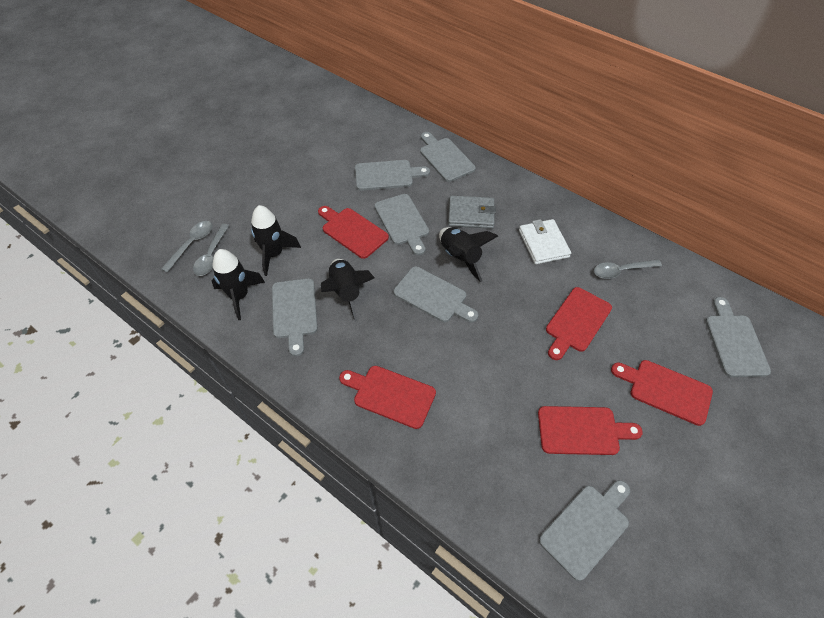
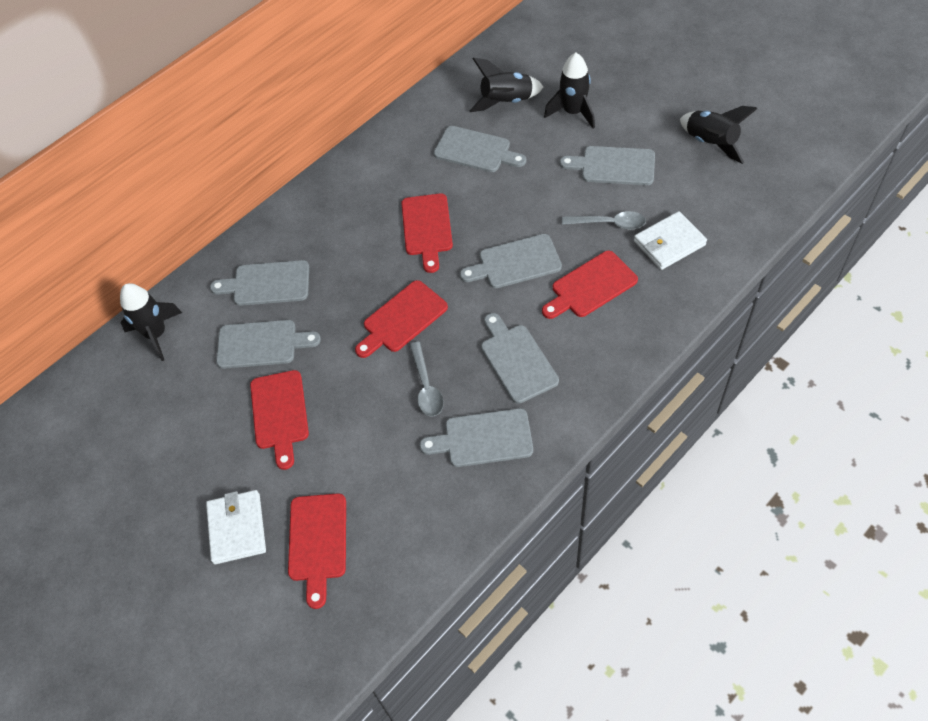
grey spoon: 3 -> 2
grey wallet: 1 -> 0
white wallet: 1 -> 2

